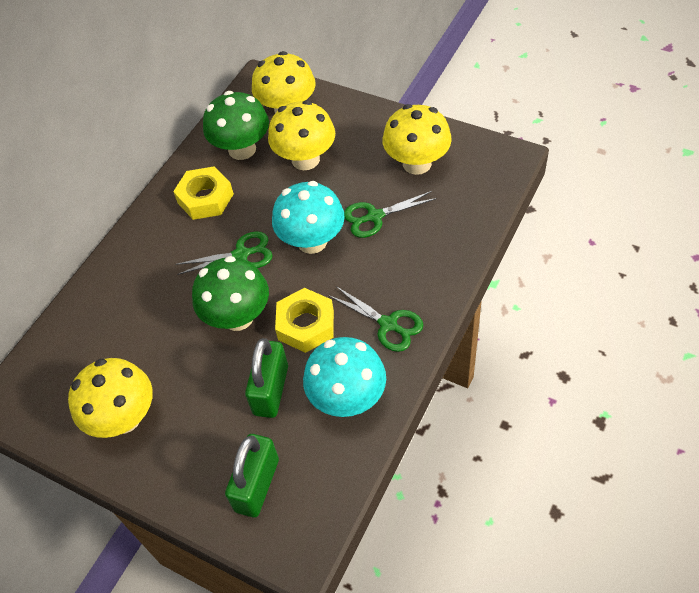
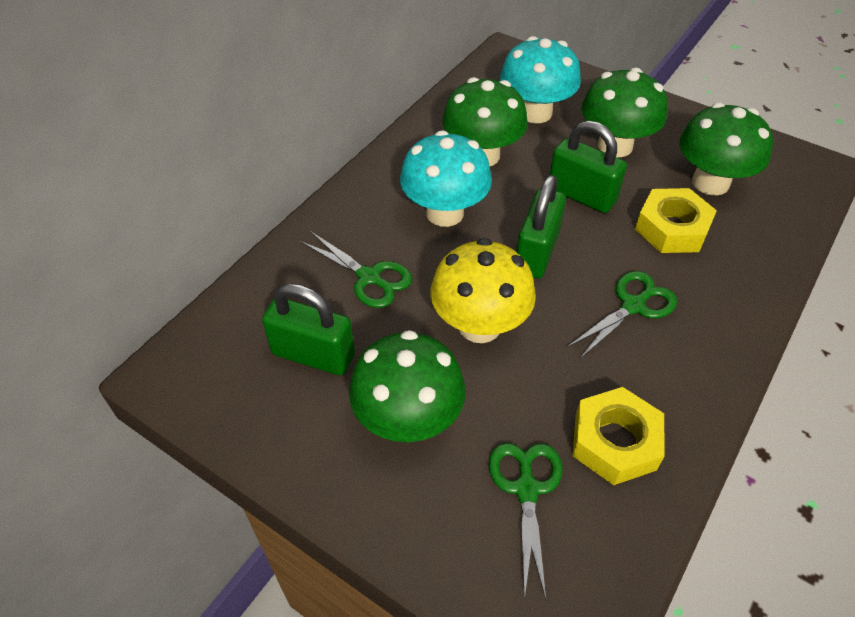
green mushroom: 2 -> 4
green padlock: 2 -> 3
yellow mushroom: 4 -> 1

